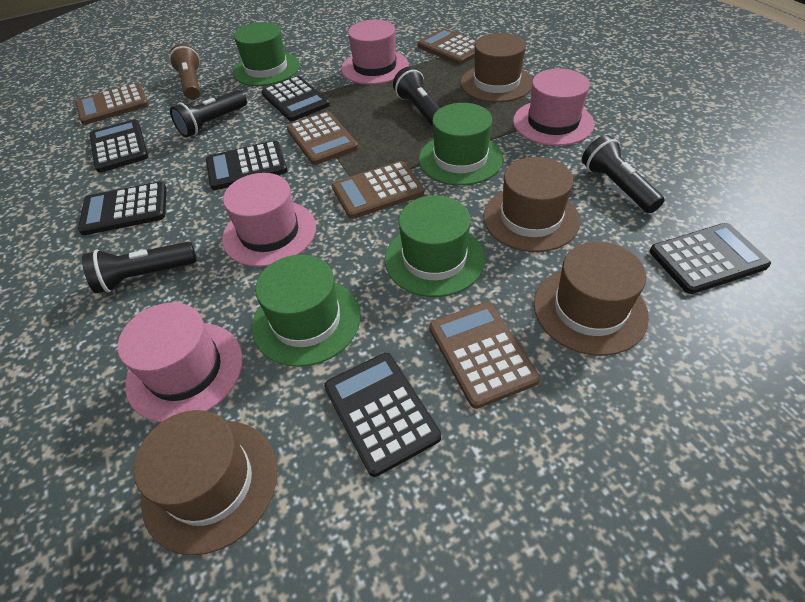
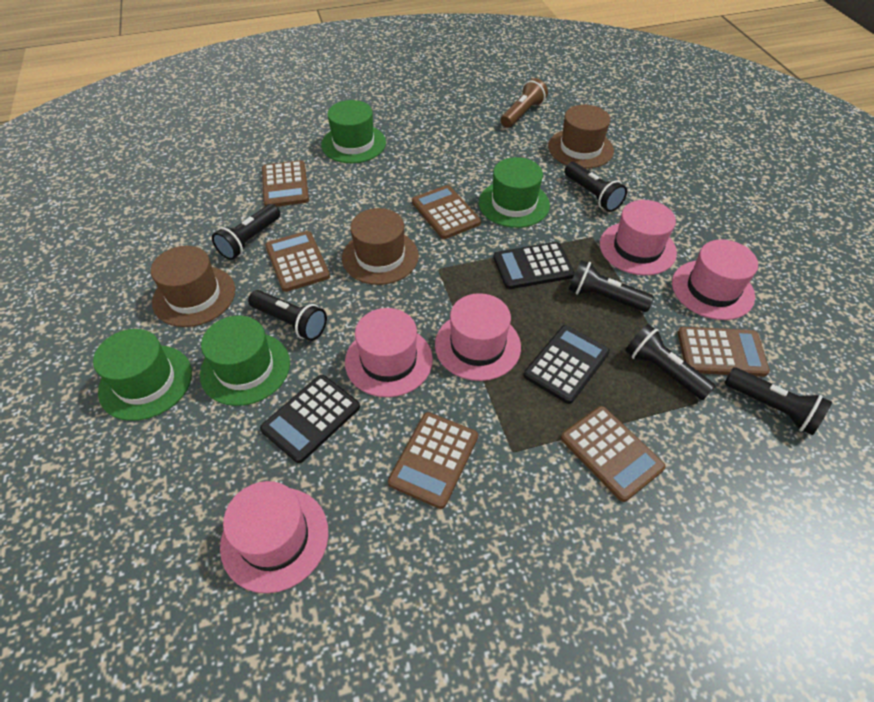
black calculator: 6 -> 3
black flashlight: 4 -> 6
brown calculator: 5 -> 6
brown hat: 4 -> 3
pink hat: 4 -> 5

